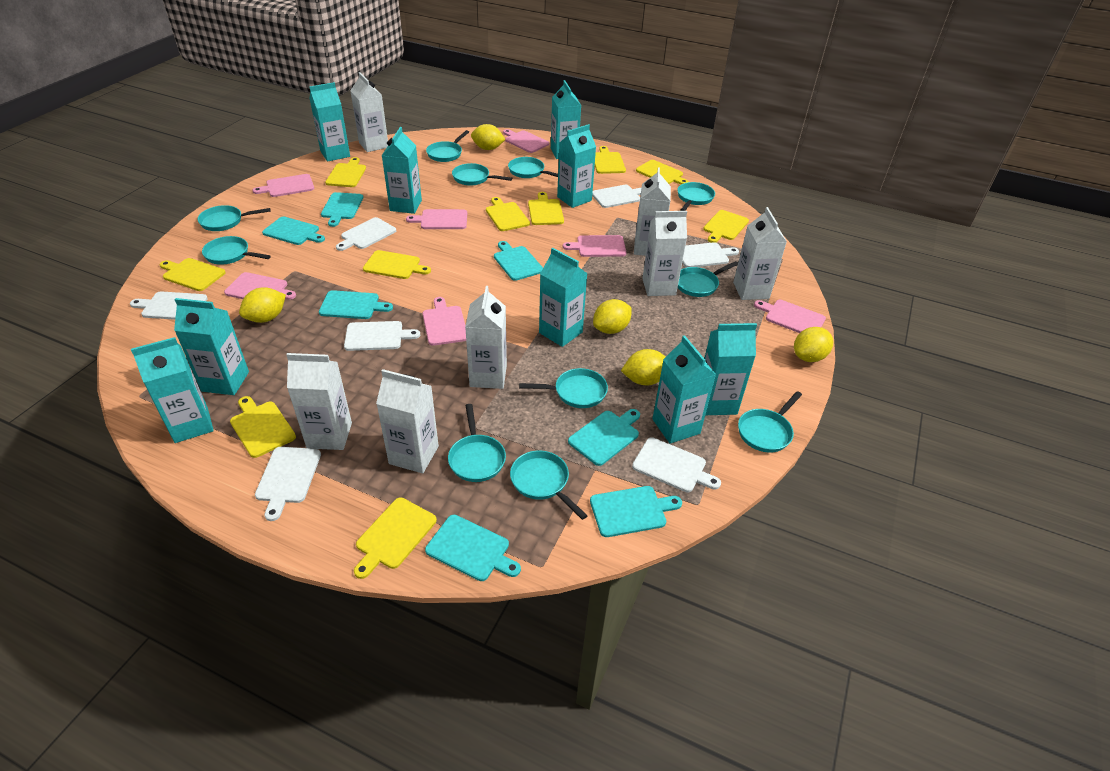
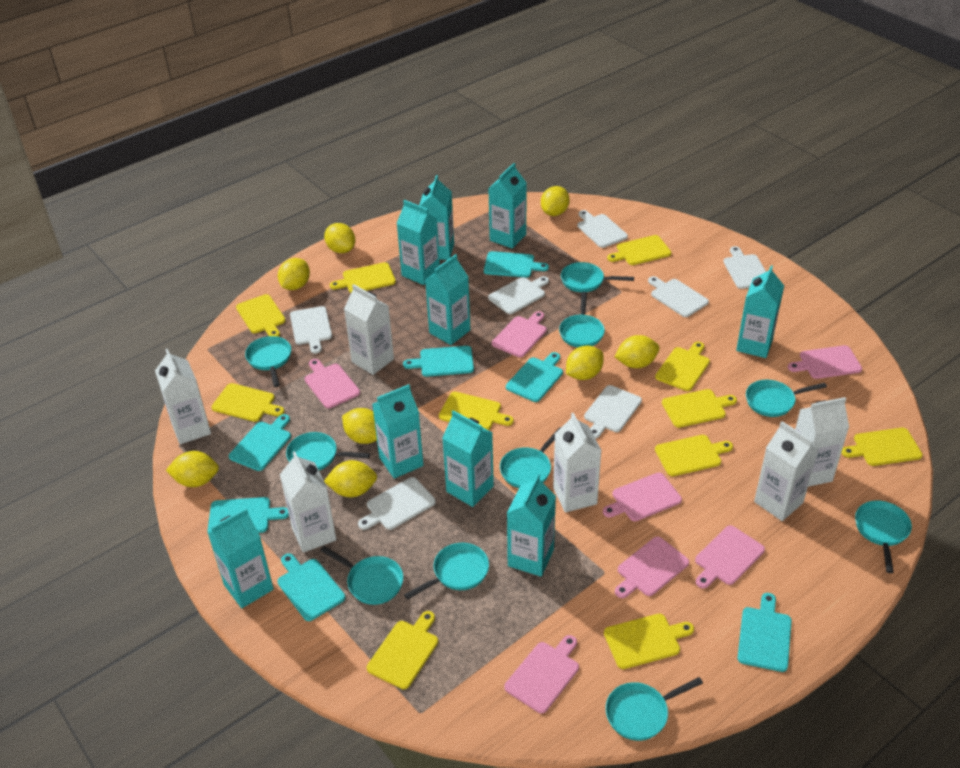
turquoise pan: 11 -> 10
white carton: 7 -> 6
yellow cutting board: 10 -> 11
yellow lemon: 5 -> 8

